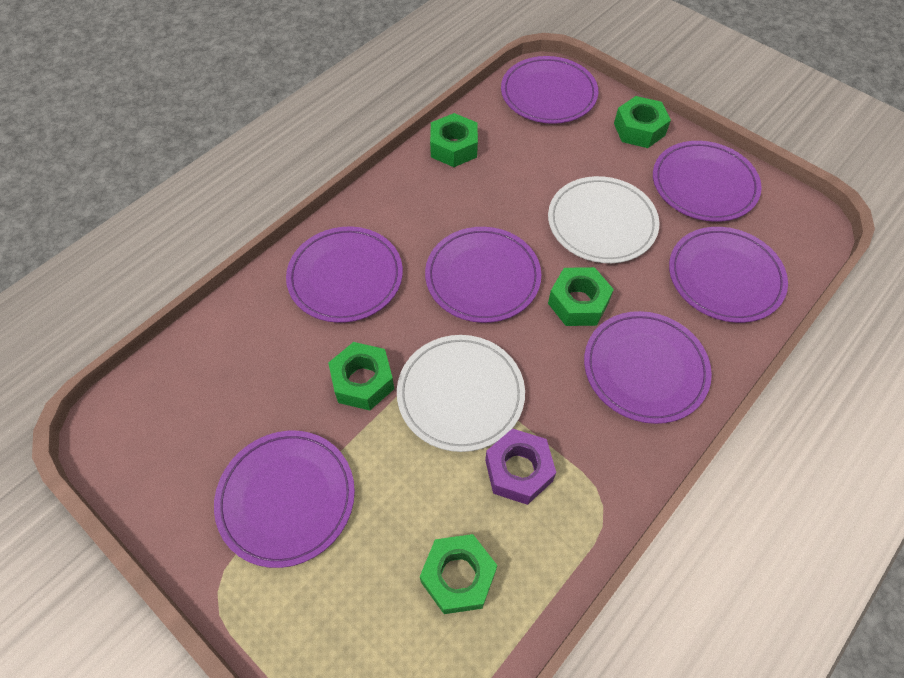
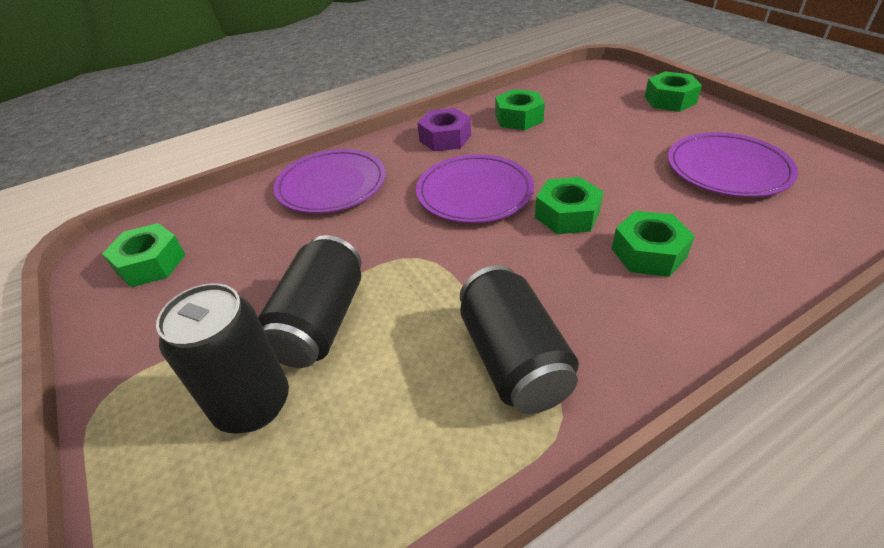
black can: 0 -> 3
purple plate: 7 -> 3
white plate: 2 -> 0

